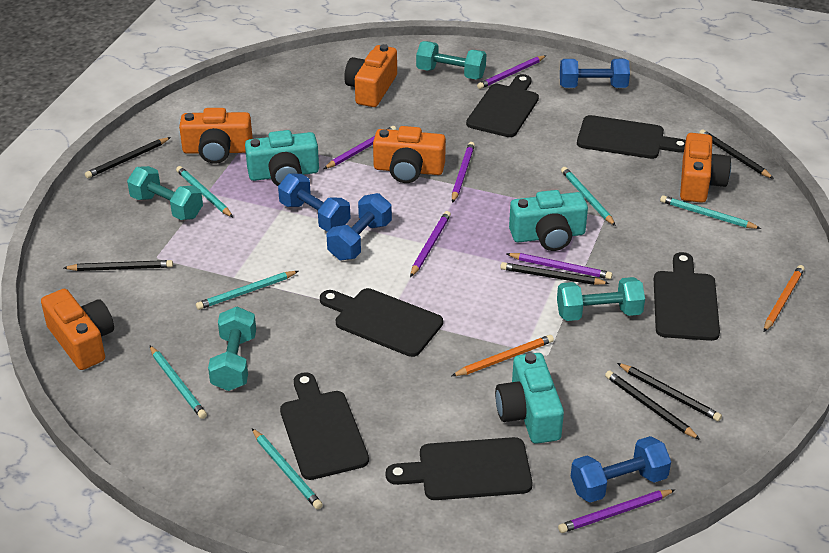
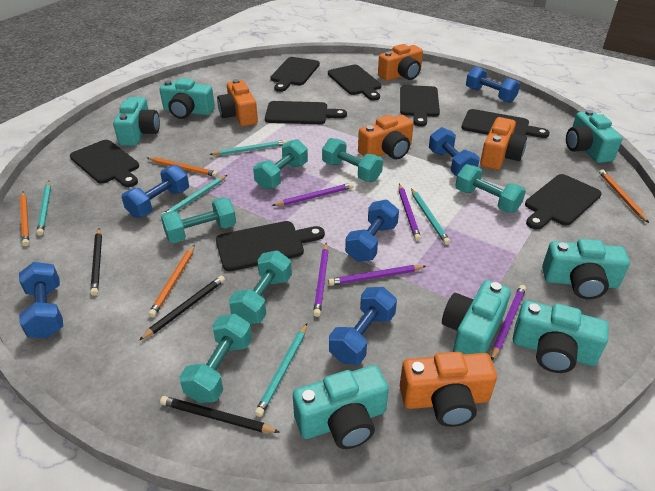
black cutting board: 6 -> 8
black pencil: 6 -> 3
blue dumbbell: 4 -> 6
orange pencil: 2 -> 4
purple pencil: 6 -> 5
turquoise camera: 3 -> 7
turquoise dumbbell: 4 -> 6
turquoise pencil: 6 -> 5

